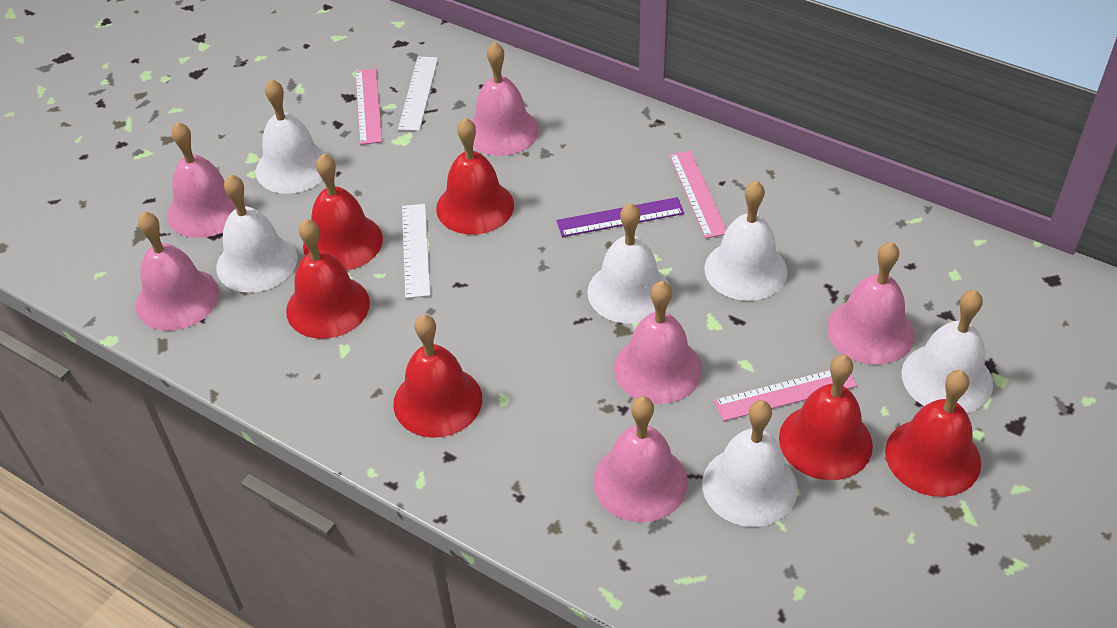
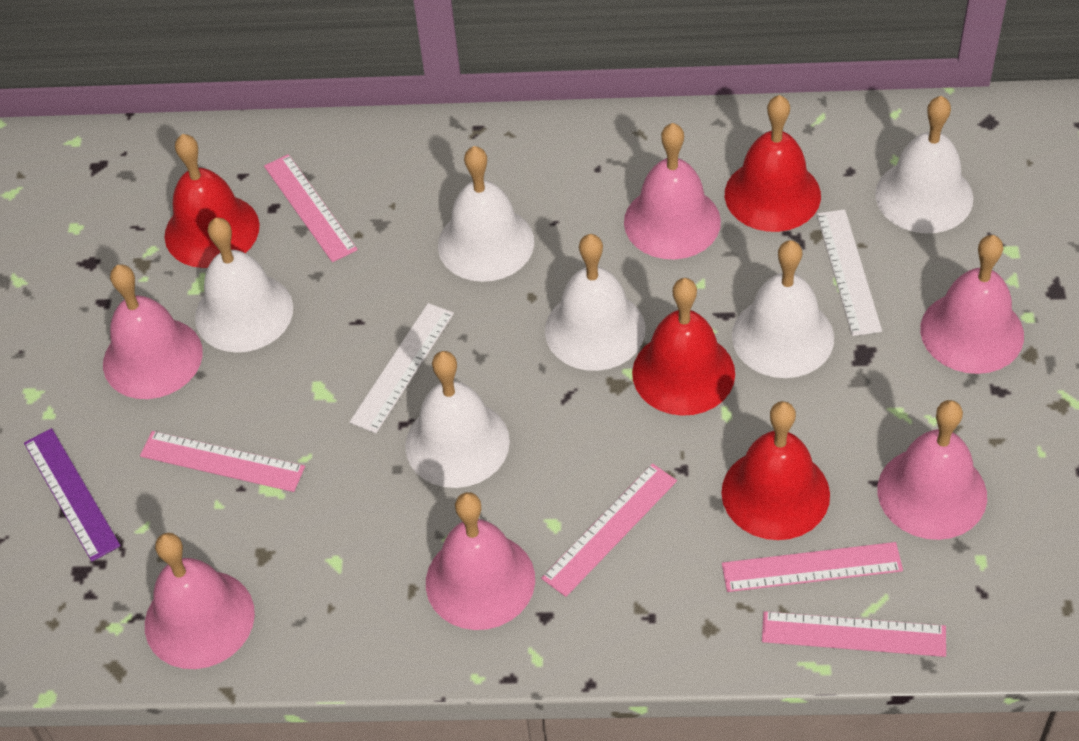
pink ruler: 3 -> 5
red bell: 6 -> 4

